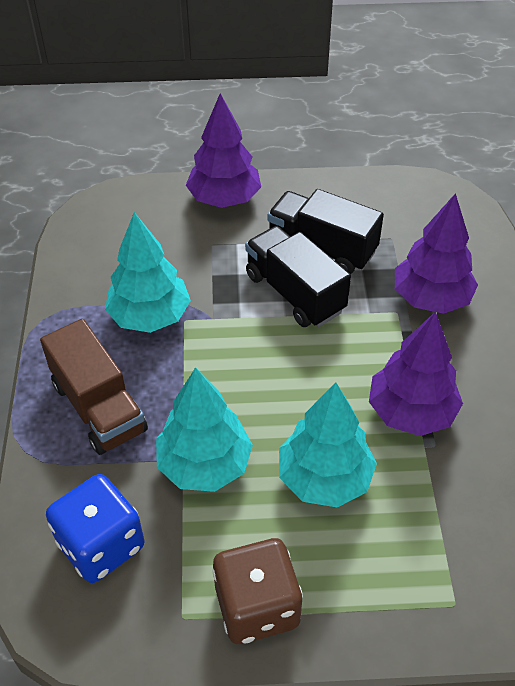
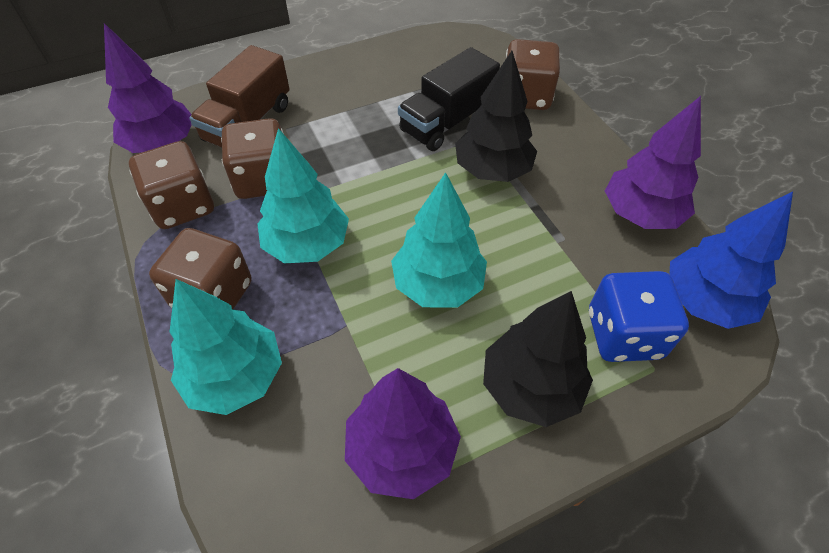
black tree: 0 -> 2
black truck: 2 -> 1
blue tree: 0 -> 1
brown dice: 1 -> 4

